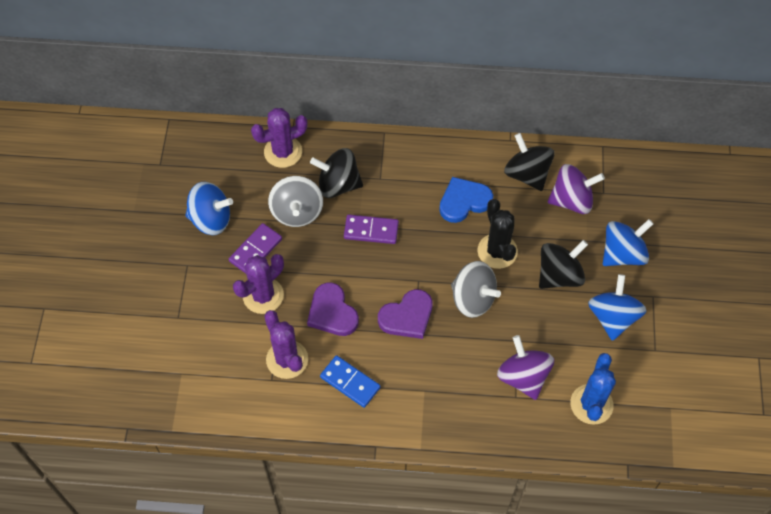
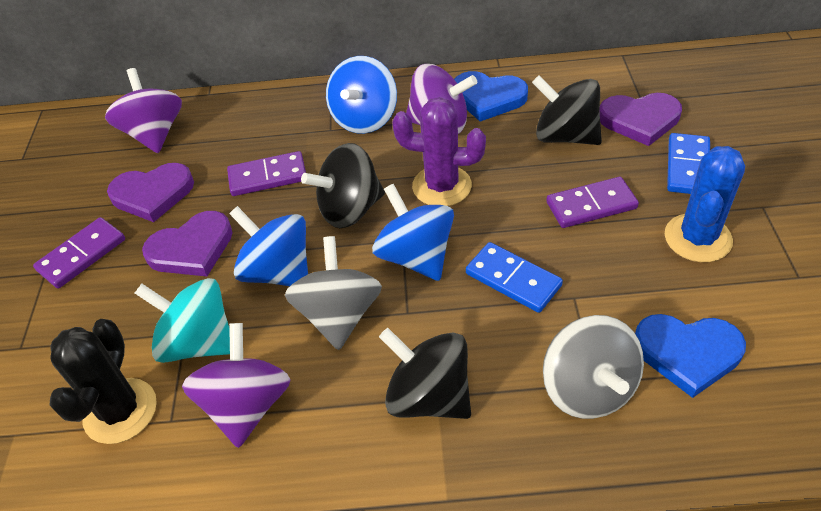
blue domino: 1 -> 2
blue heart: 1 -> 2
purple cactus: 3 -> 1
purple domino: 2 -> 3
purple heart: 2 -> 3
purple spinning top: 2 -> 3
turquoise spinning top: 0 -> 1

